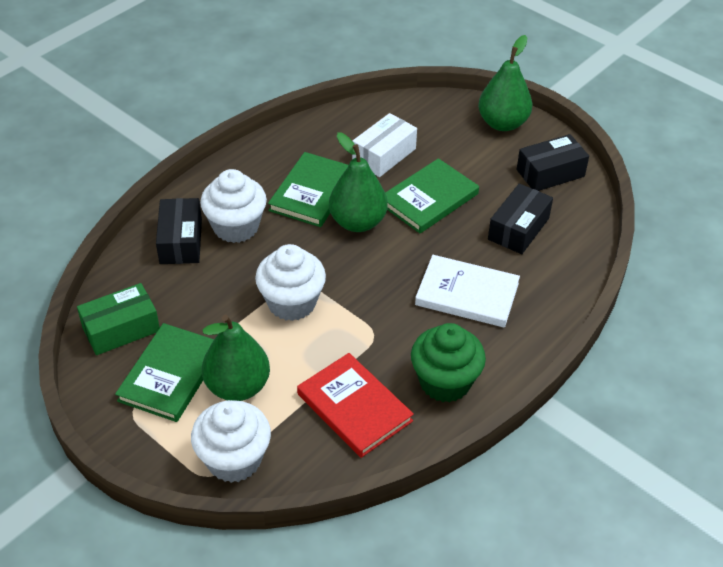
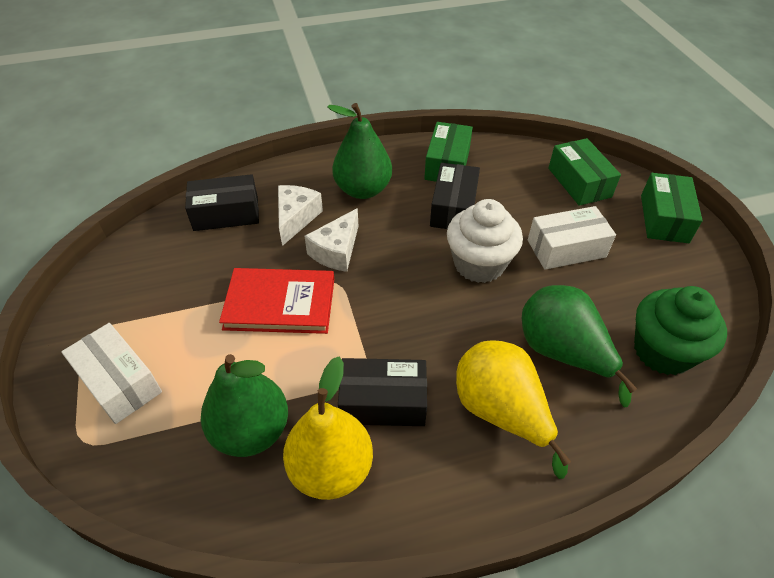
green book: 3 -> 0
green box: 1 -> 3
white book: 1 -> 0
white box: 1 -> 2
white cheese: 0 -> 2
white cupcake: 3 -> 1
yellow pear: 0 -> 2

